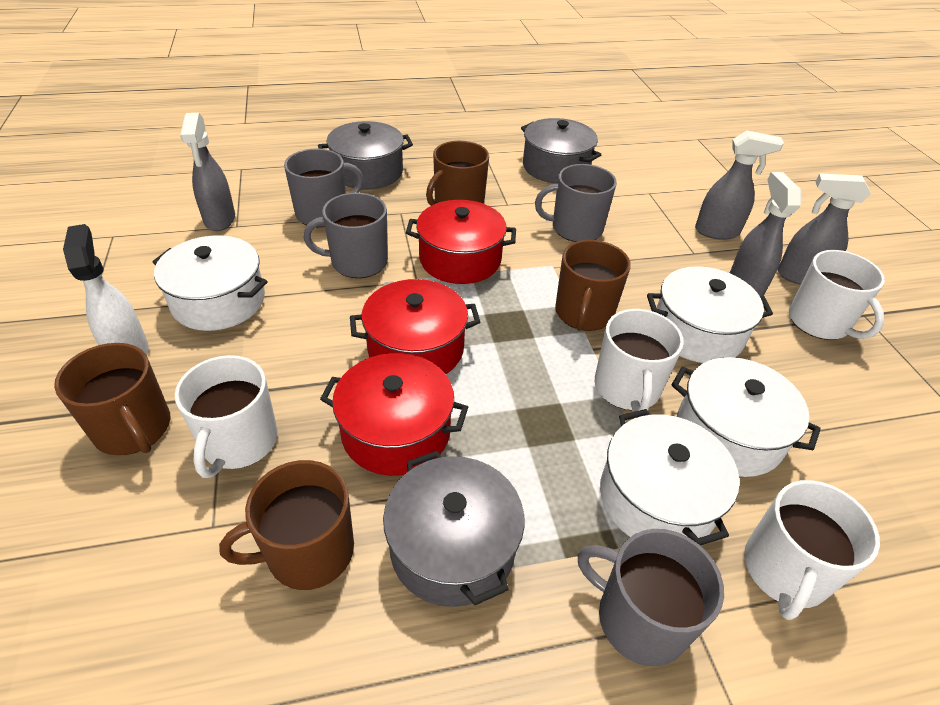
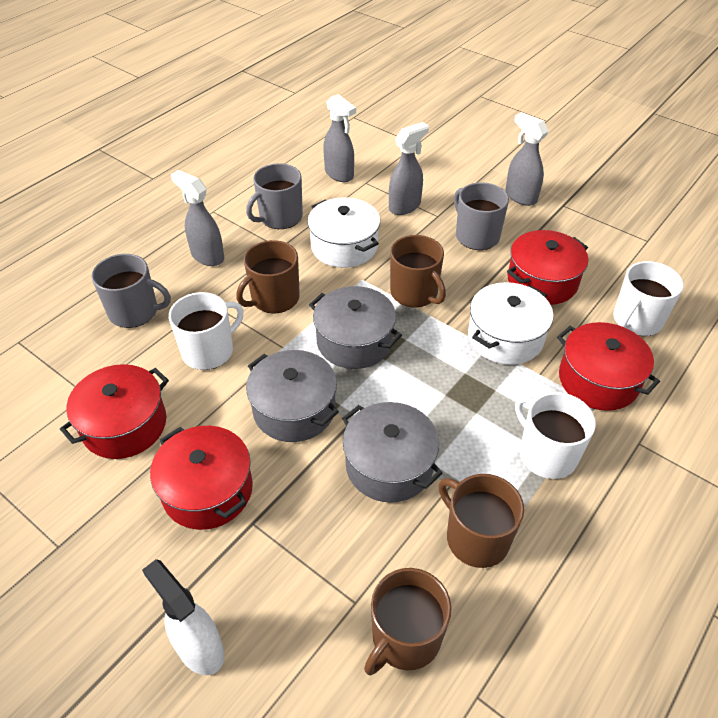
grey mug: 4 -> 3
red pot: 3 -> 4
white mug: 4 -> 3
white pot: 4 -> 2

